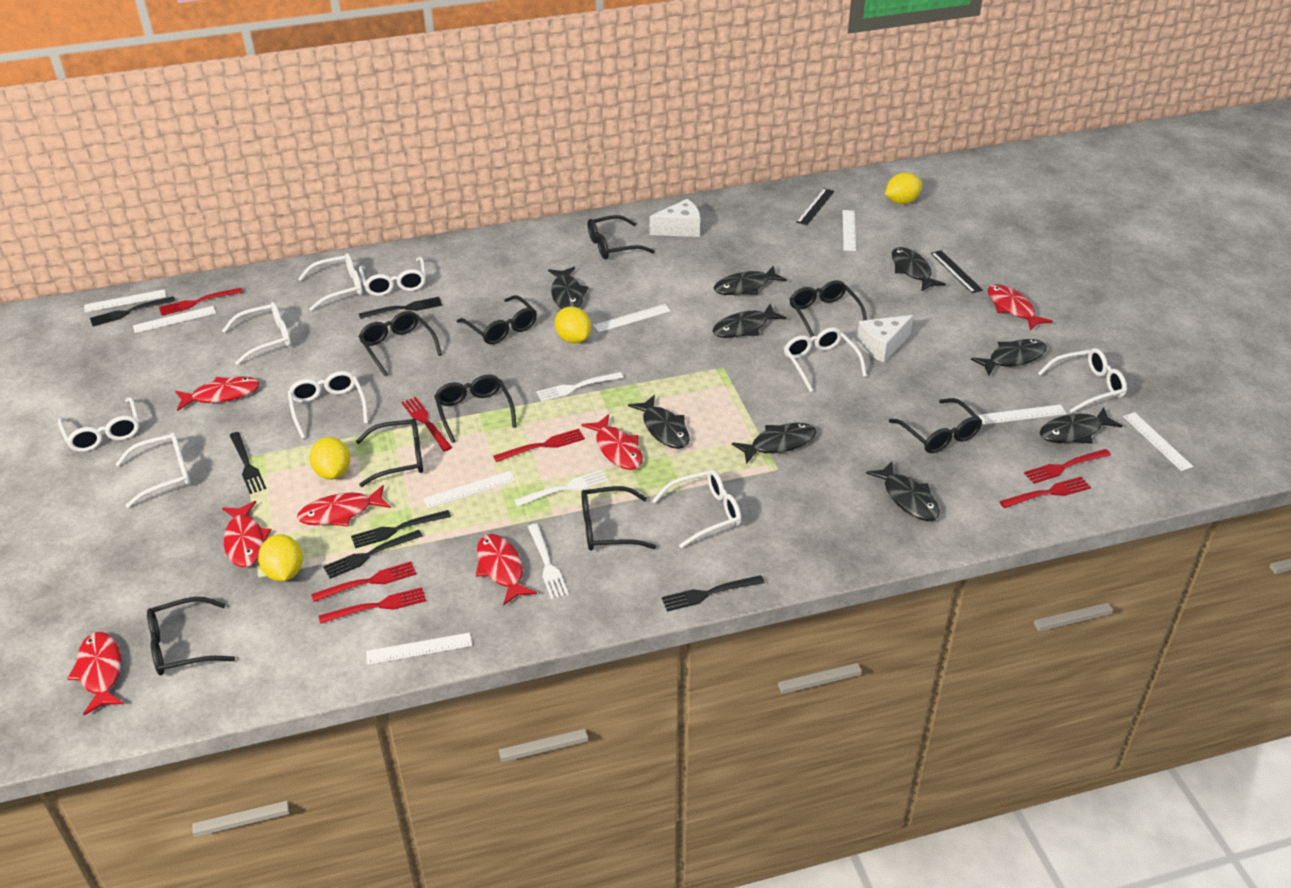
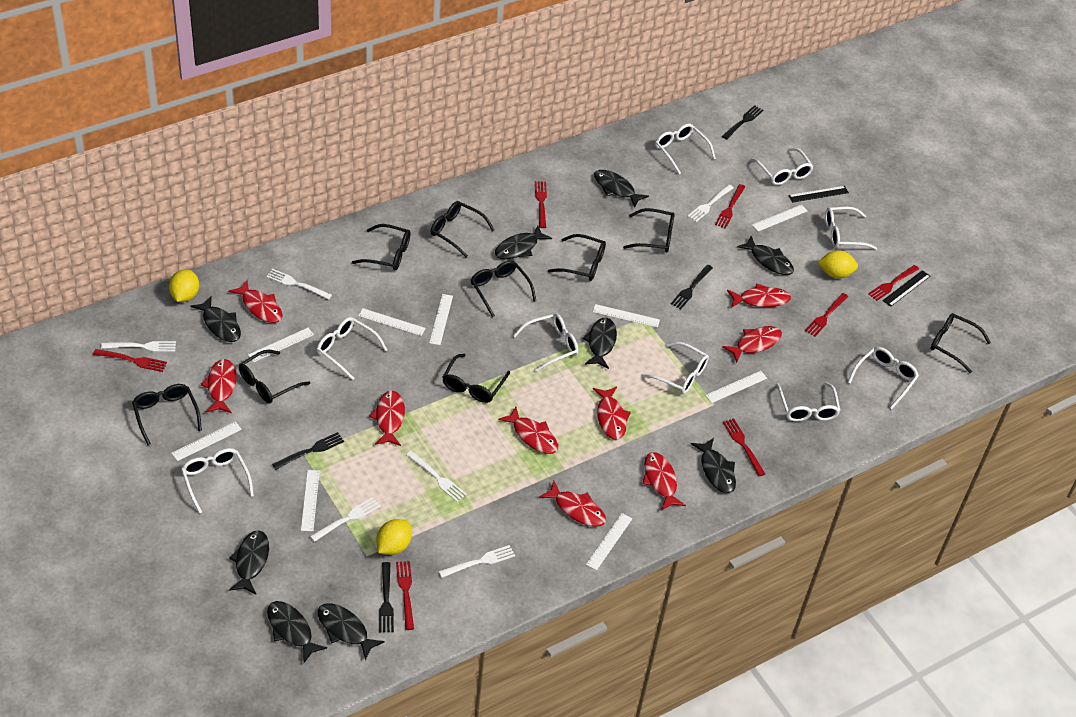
black fork: 6 -> 4
red fish: 7 -> 9
white cheese: 2 -> 0
white fork: 3 -> 6
white ruler: 8 -> 9
yellow lemon: 4 -> 3

